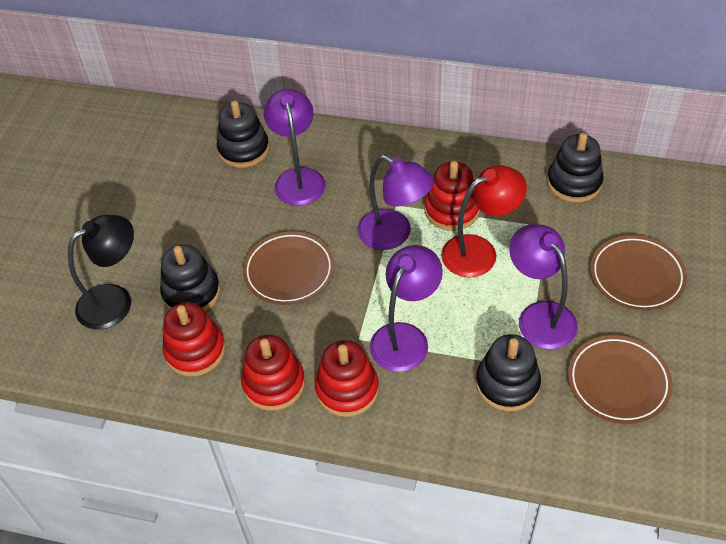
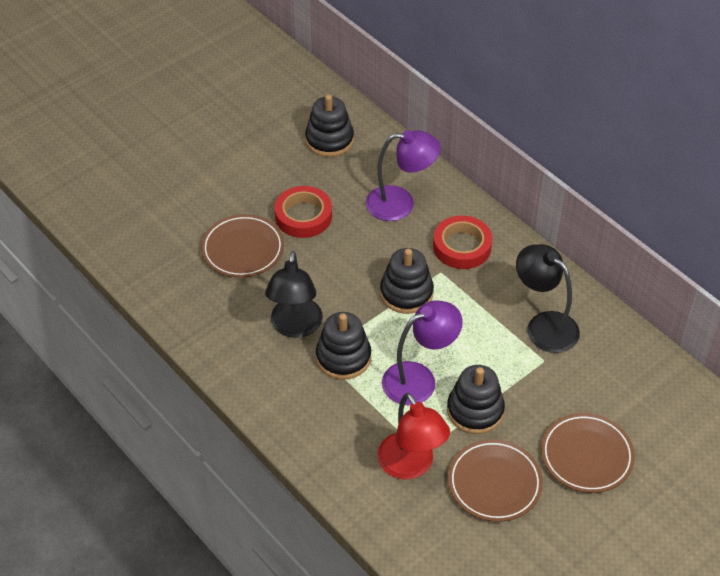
black lamp: 1 -> 2
purple lamp: 4 -> 2
red stacking toy: 4 -> 0
red tape: 0 -> 2

